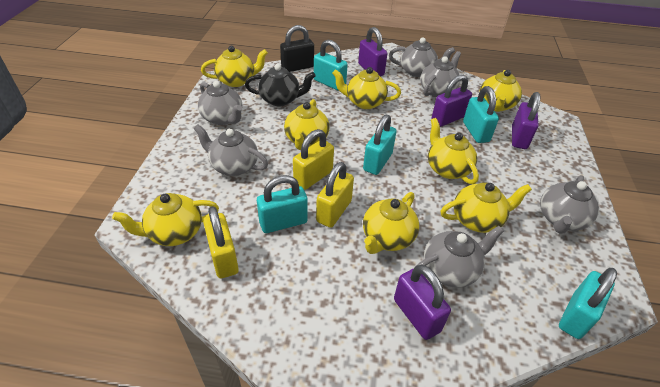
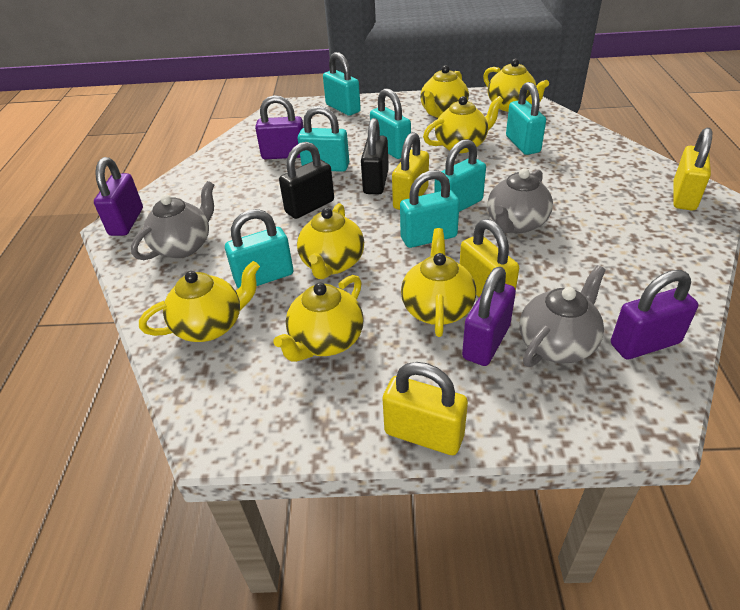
black padlock: 1 -> 2
black teapot: 1 -> 0
grey teapot: 6 -> 3
turquoise padlock: 5 -> 7
yellow padlock: 3 -> 4
yellow teapot: 8 -> 7

